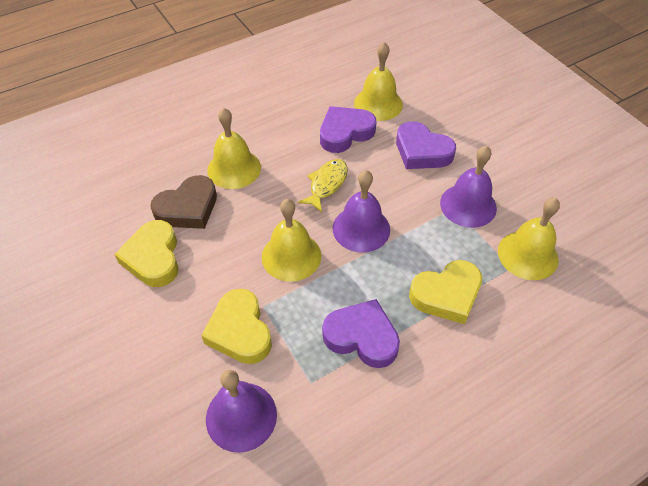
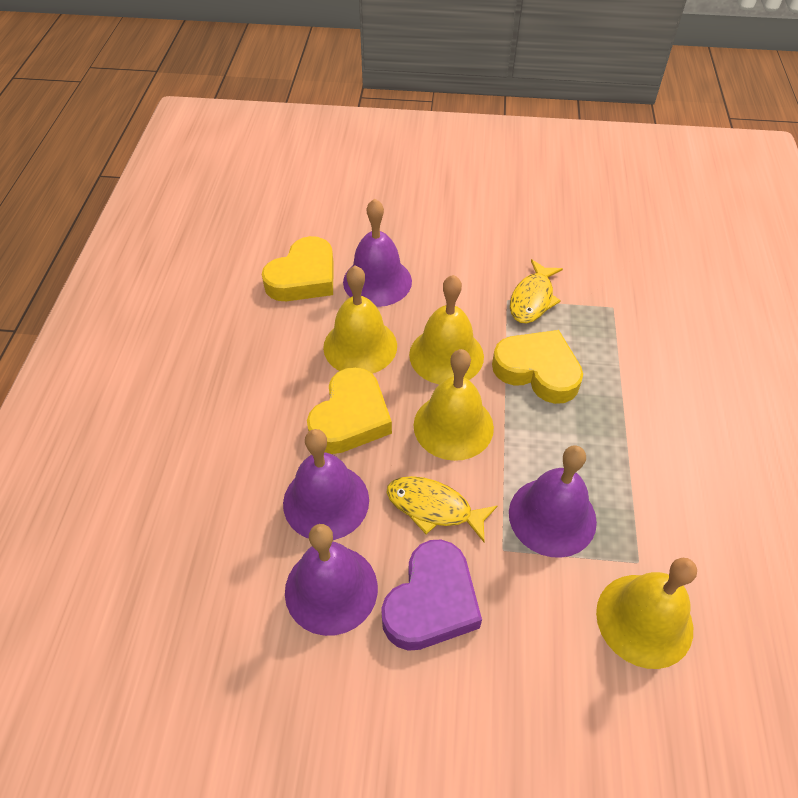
brown heart: 1 -> 0
purple bell: 3 -> 4
purple heart: 3 -> 1
yellow fish: 1 -> 2

